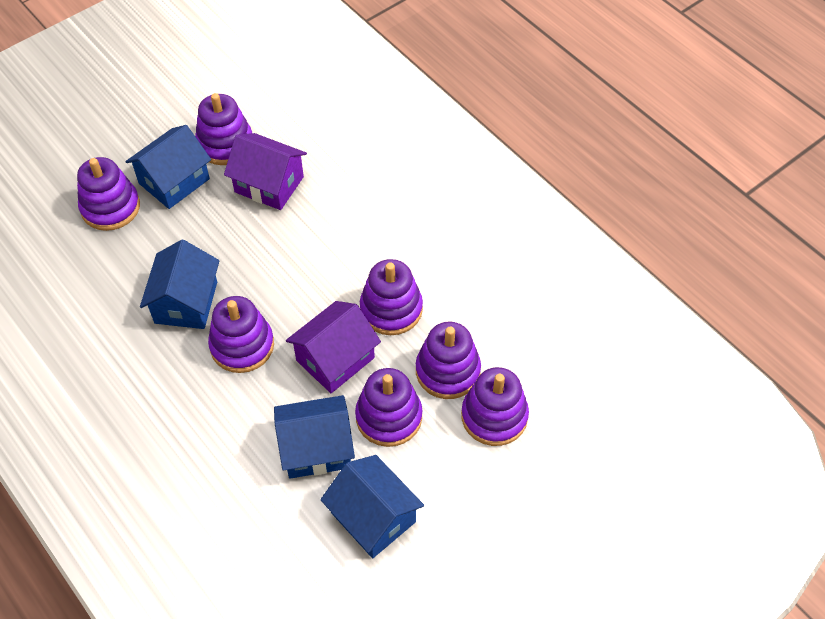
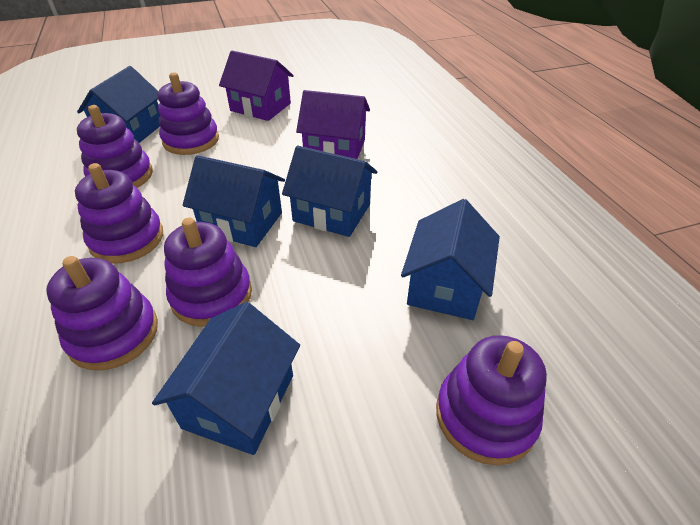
blue house: 4 -> 5
purple stacking toy: 7 -> 6

